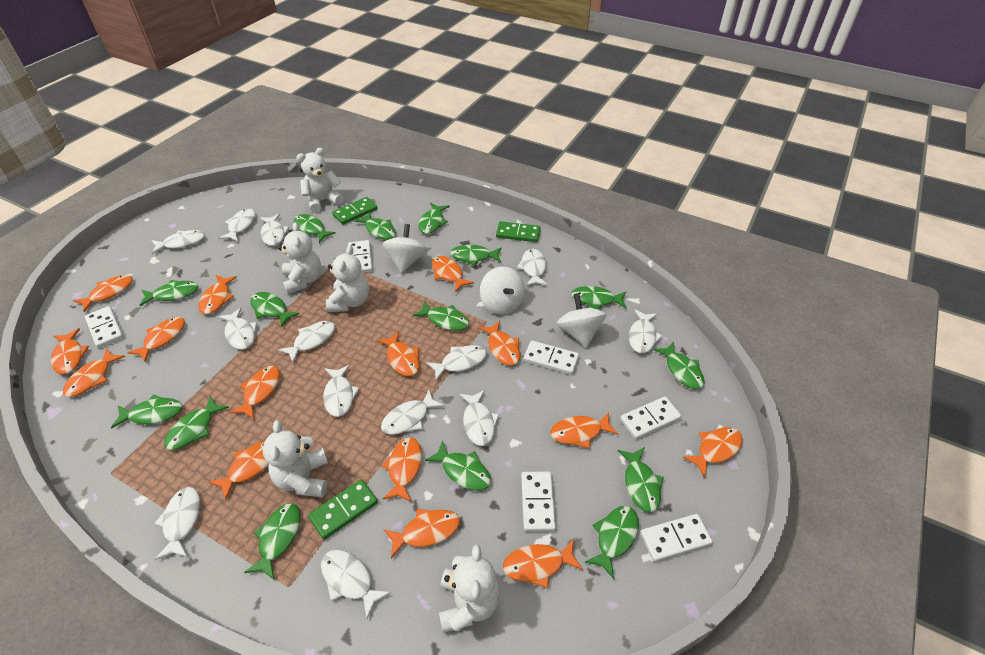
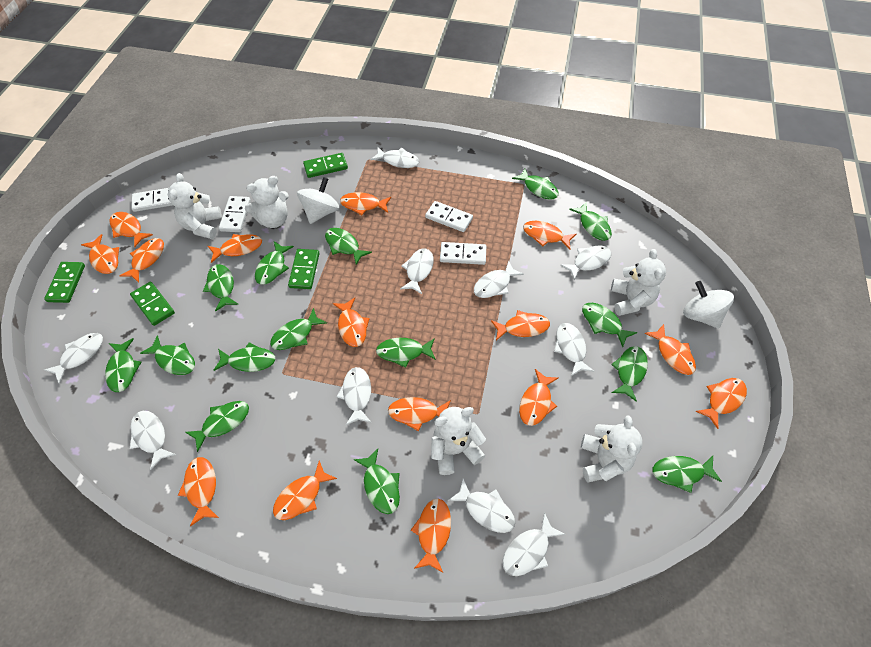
green domino: 3 -> 4
white domino: 6 -> 4
white fish: 13 -> 10
white spinning top: 3 -> 2

